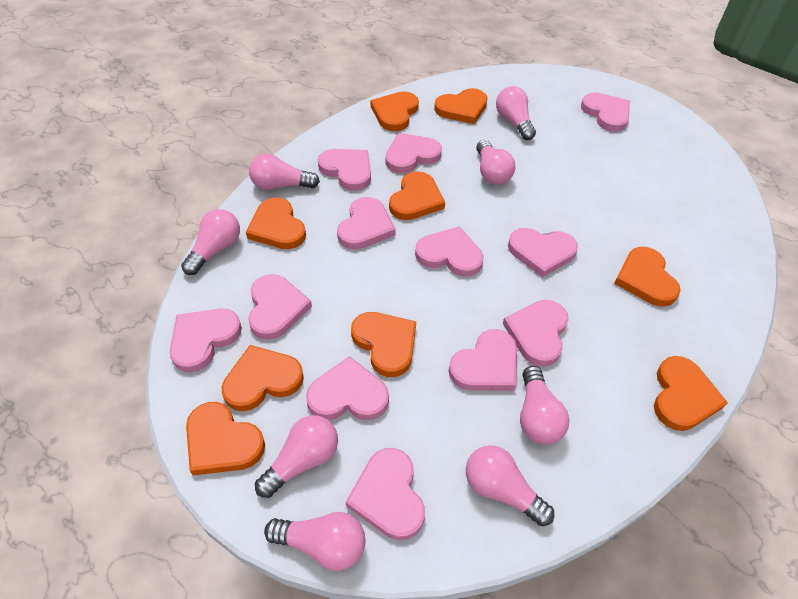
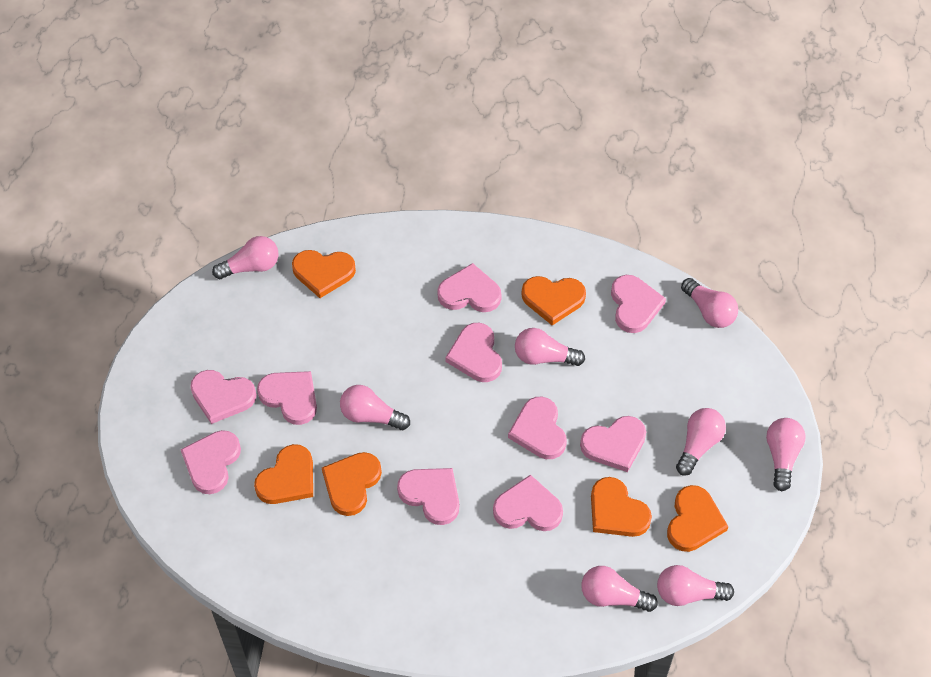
orange heart: 9 -> 6
pink heart: 12 -> 10

